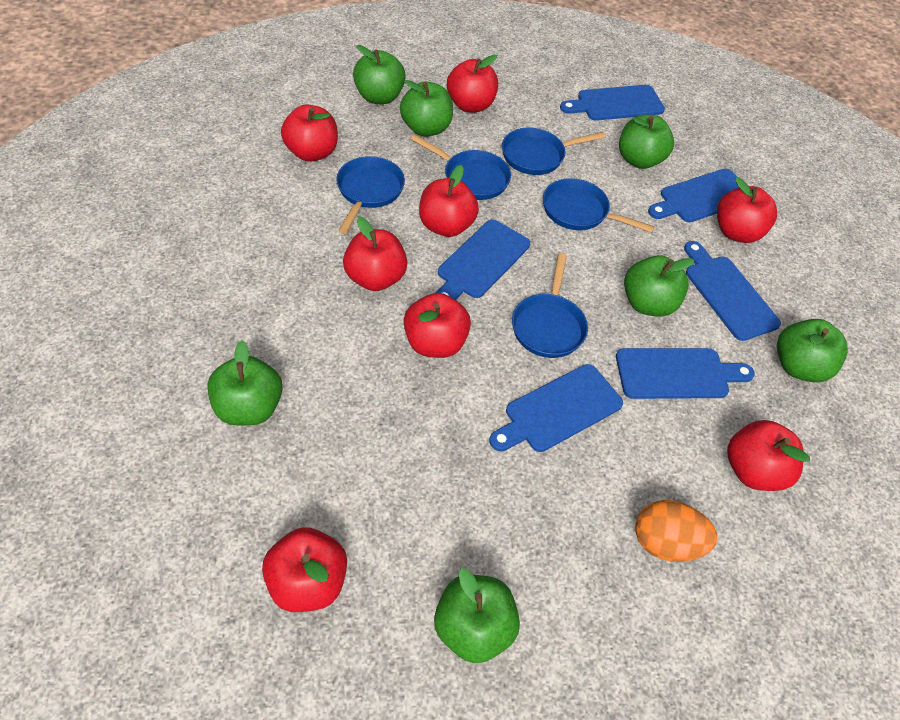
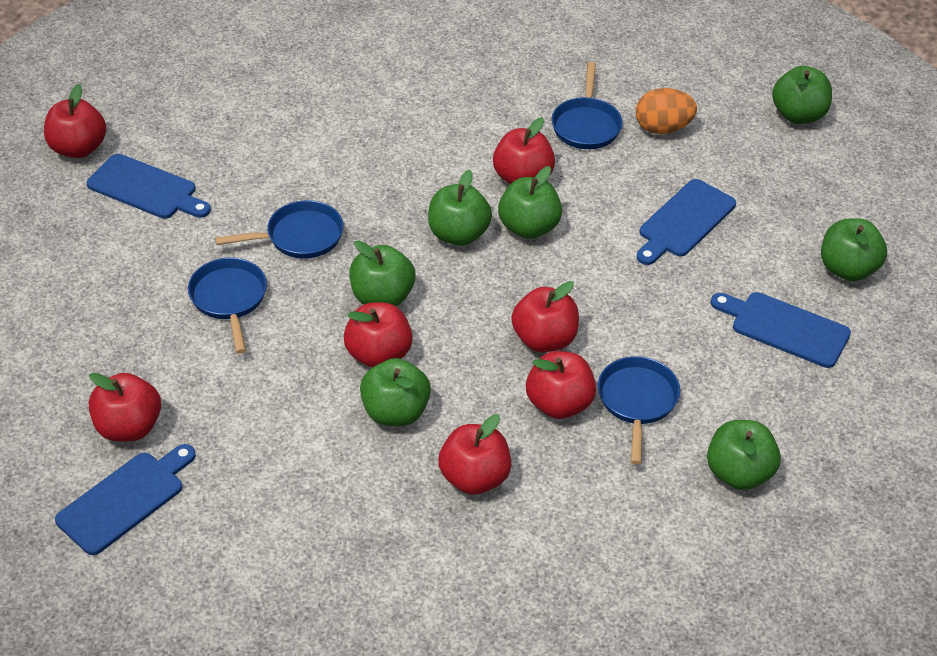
blue cutting board: 6 -> 4
blue pan: 5 -> 4
red apple: 8 -> 7

